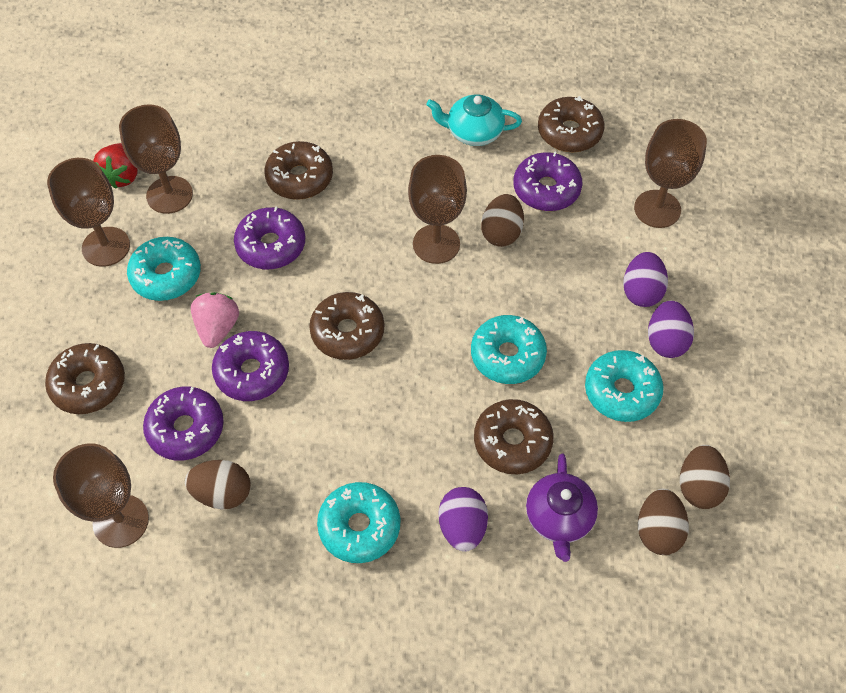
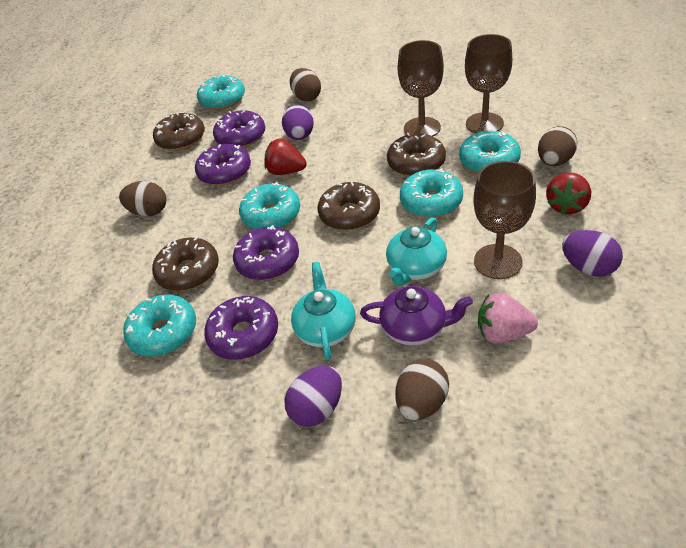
brown donut: 5 -> 4
brown goblet: 5 -> 3
red strawberry: 1 -> 2
turquoise donut: 4 -> 5
turquoise teapot: 1 -> 2

